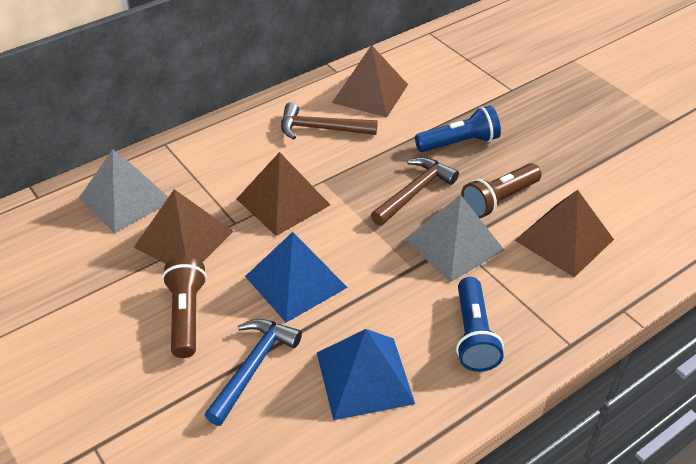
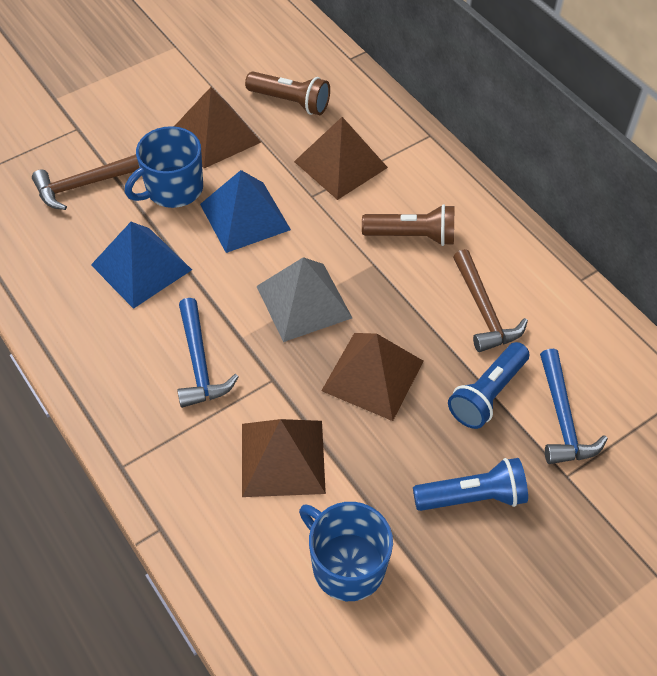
blue hammer: 1 -> 2
blue mug: 0 -> 2
grey pyramid: 2 -> 1

